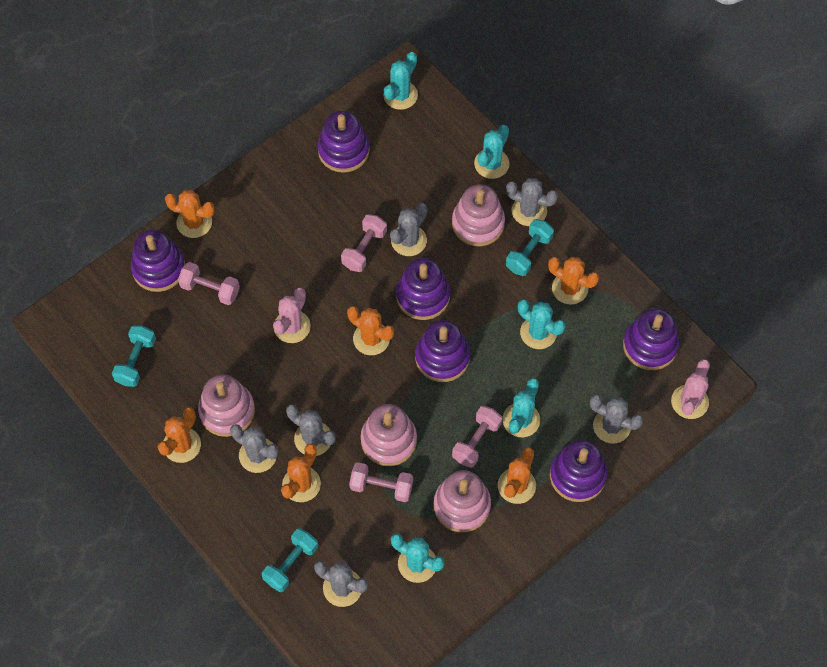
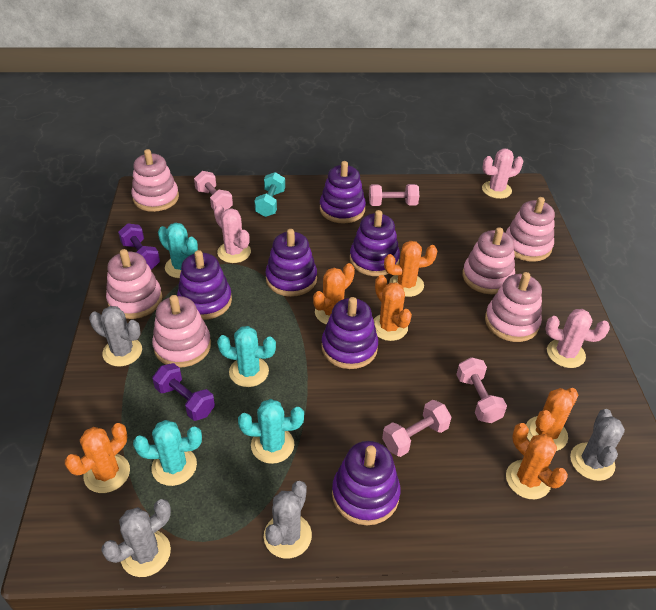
grey cactus: 6 -> 4
pink cactus: 2 -> 3
pink stacking toy: 4 -> 6
purple dumbbell: 0 -> 2
turquoise cactus: 5 -> 4
turquoise dumbbell: 3 -> 1

